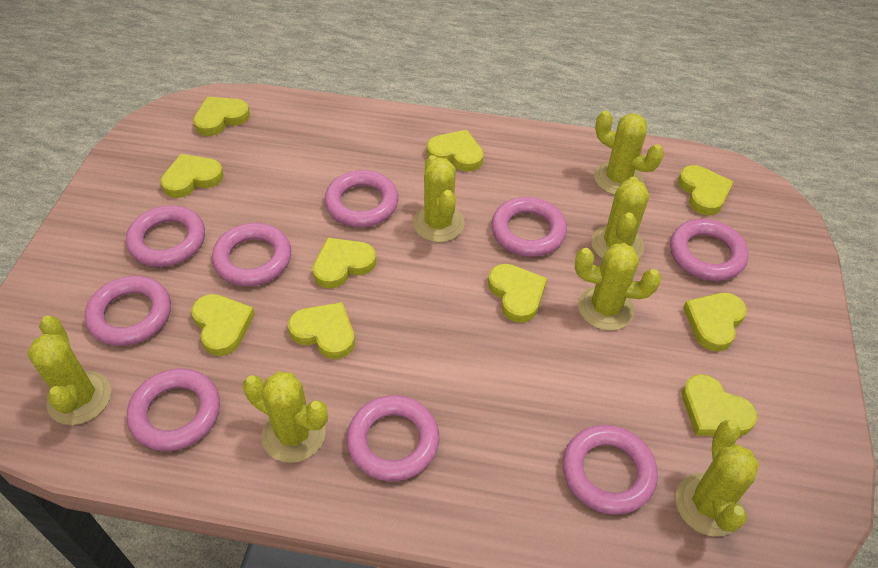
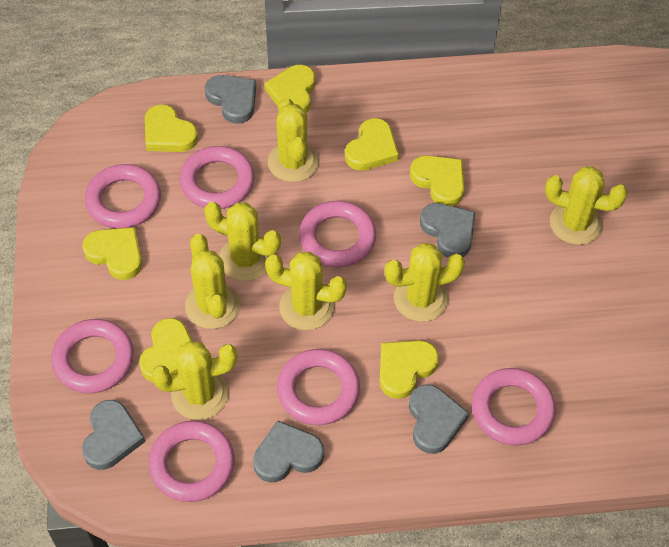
grey heart: 0 -> 5
pink ring: 9 -> 7
yellow heart: 10 -> 7

